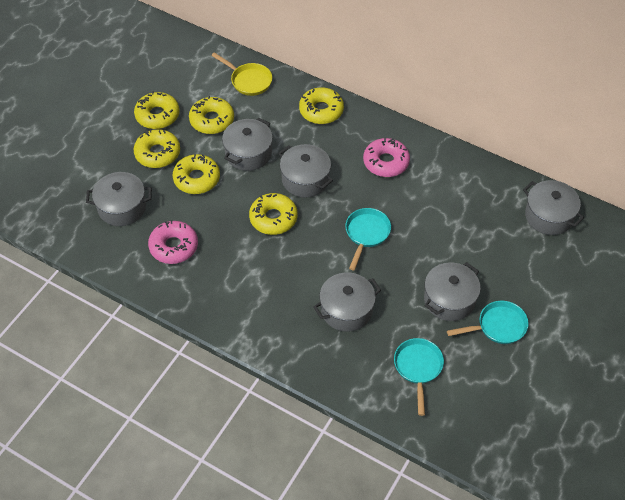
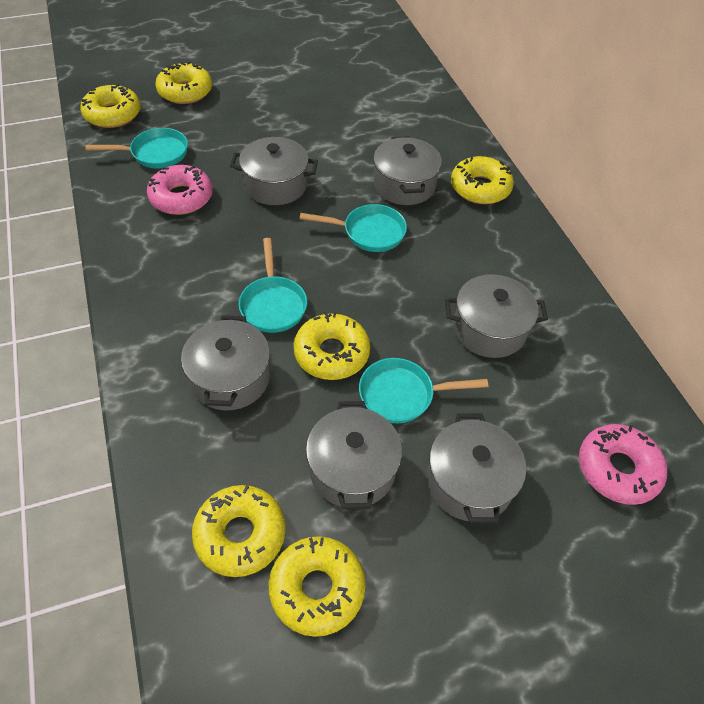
turquoise pan: 3 -> 4
yellow pan: 1 -> 0

